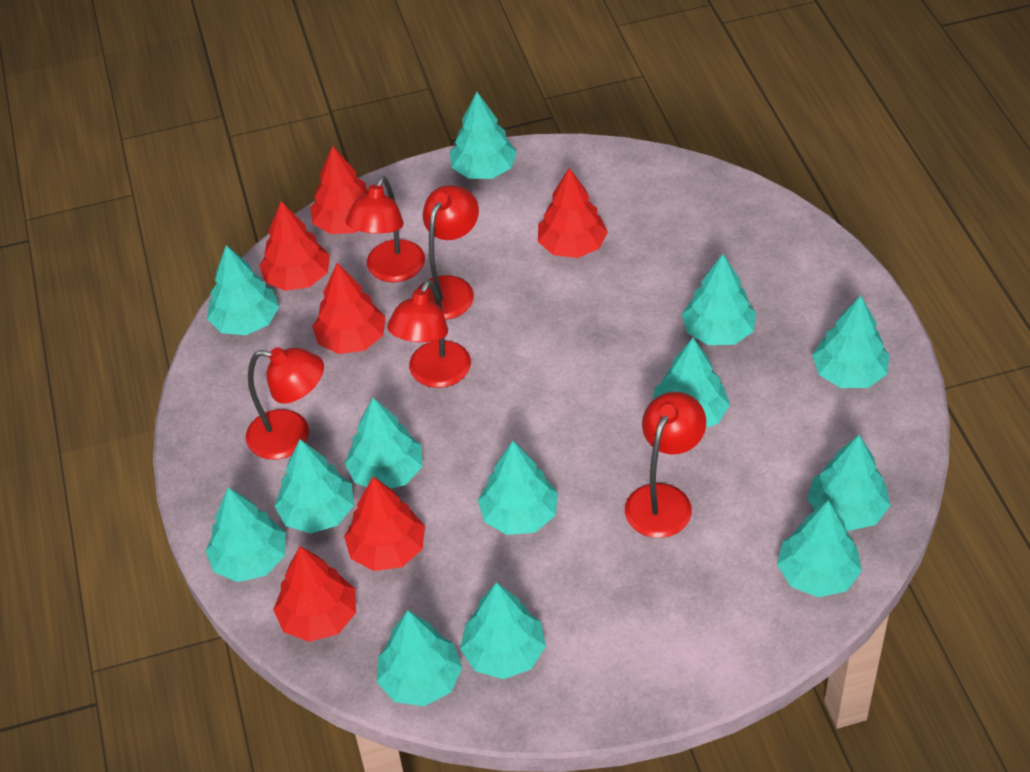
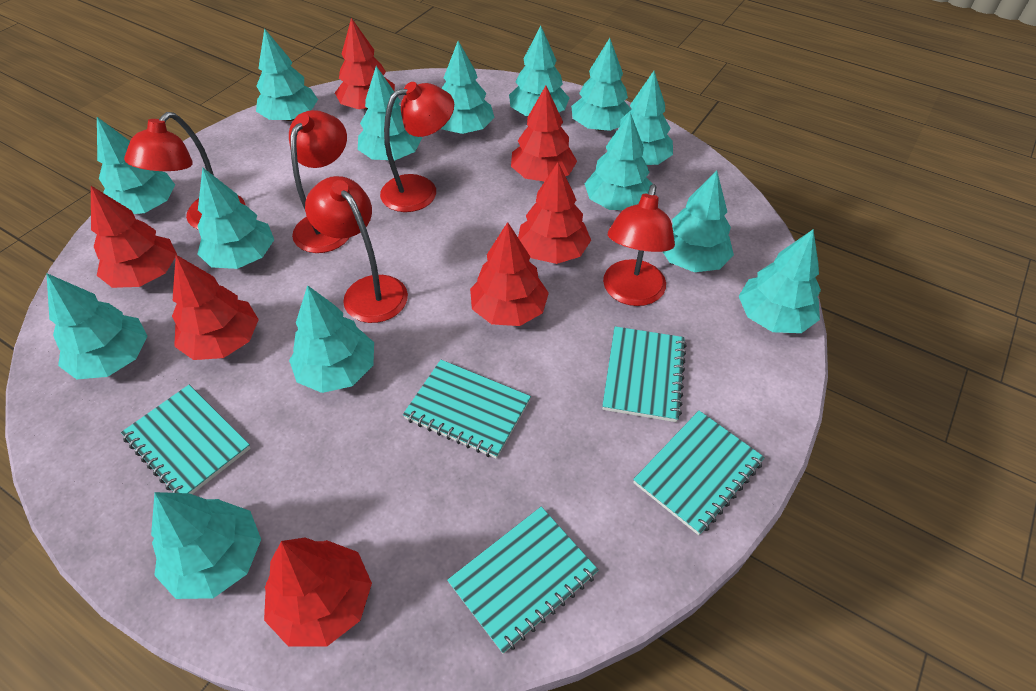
red tree: 6 -> 7
turquoise notebook: 0 -> 5
turquoise tree: 13 -> 14

